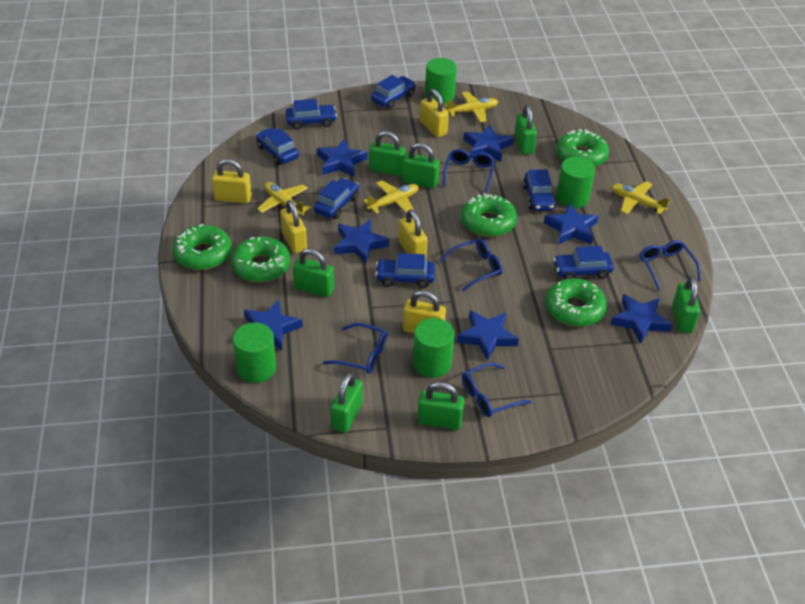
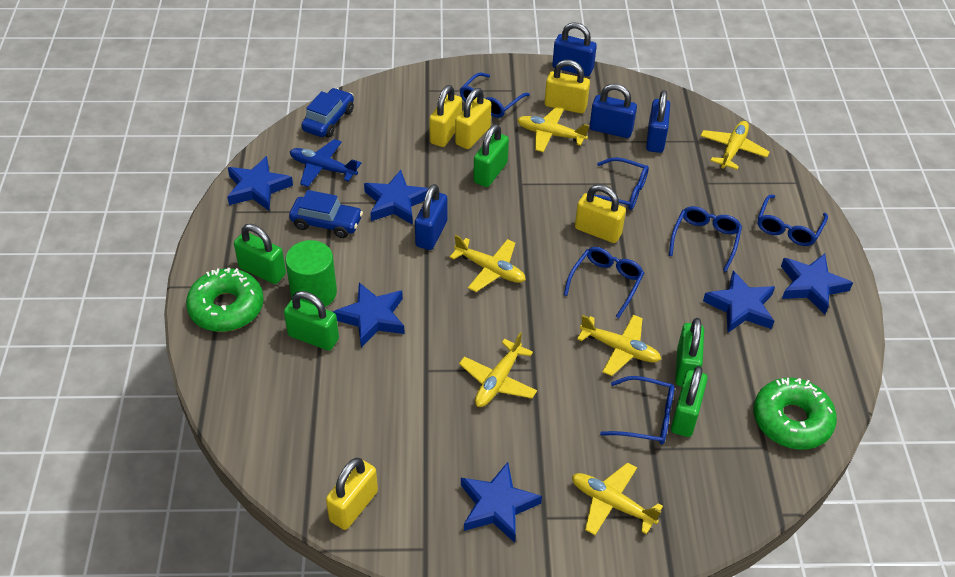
blue car: 7 -> 2
blue glasses: 5 -> 6
blue padlock: 0 -> 4
blue plane: 0 -> 1
blue star: 7 -> 6
green cylinder: 4 -> 1
green donut: 5 -> 2
green padlock: 7 -> 5
yellow plane: 4 -> 6

